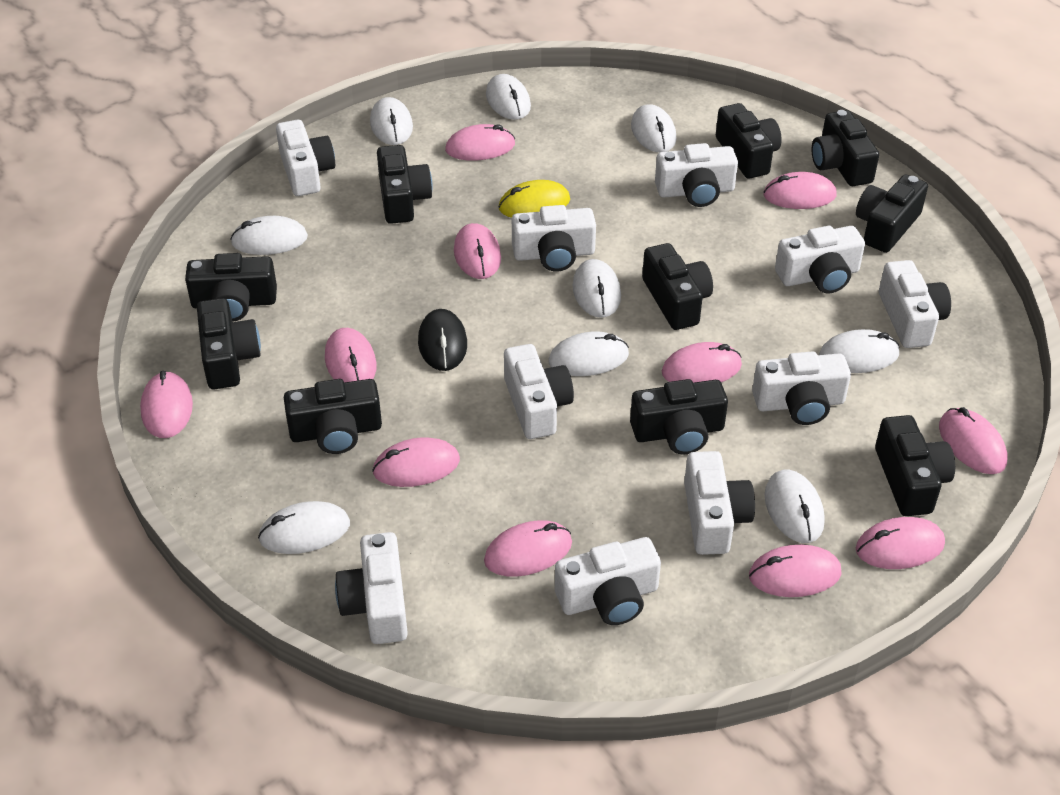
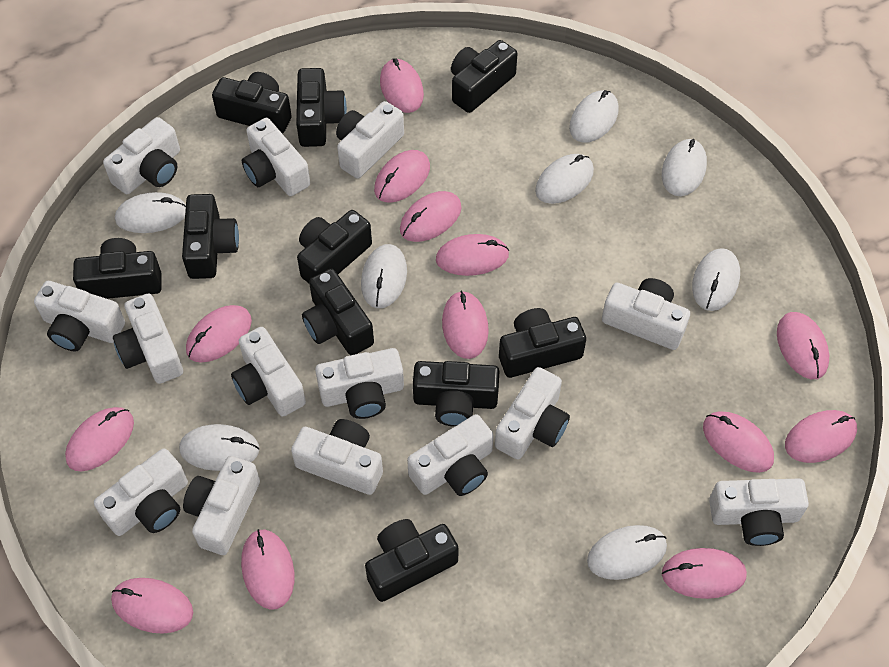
black mouse: 1 -> 0
pink mouse: 11 -> 13
white camera: 10 -> 14
white mouse: 9 -> 8
yellow mouse: 1 -> 0

